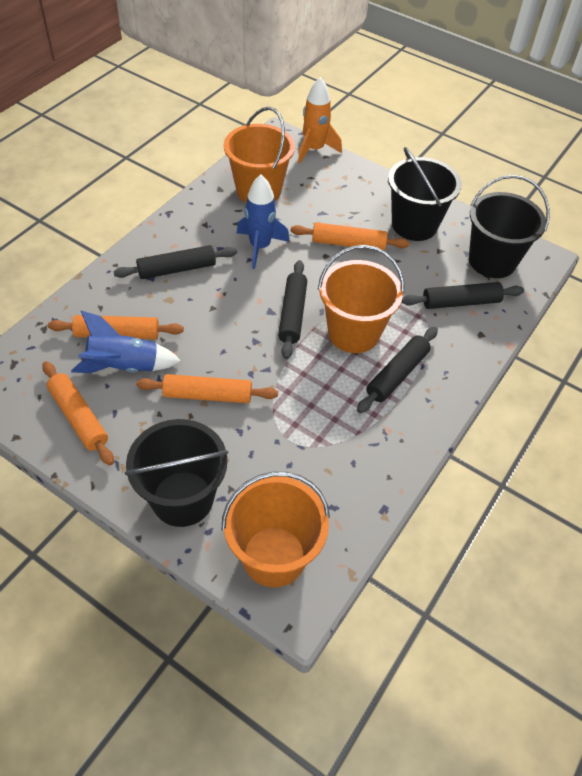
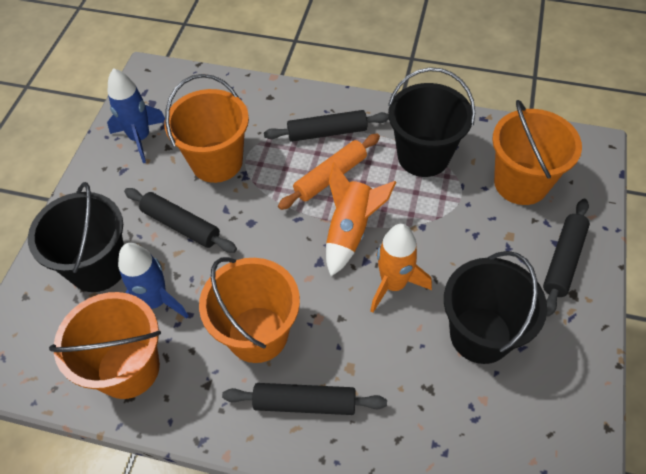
orange bucket: 3 -> 4
orange rocket: 1 -> 2
orange rolling pin: 4 -> 1

